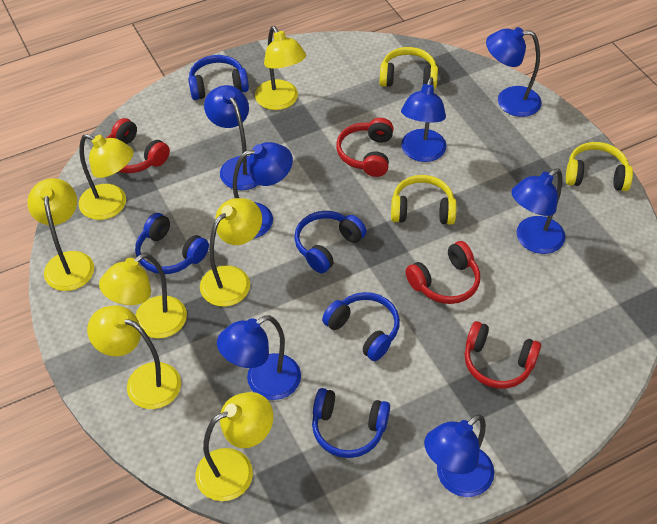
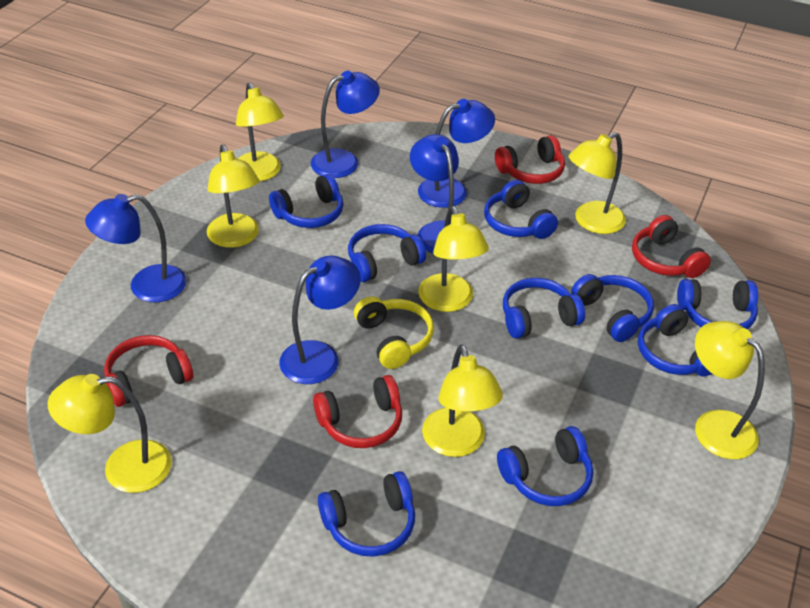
blue headphones: 5 -> 9
blue lamp: 7 -> 5
yellow headphones: 3 -> 1

